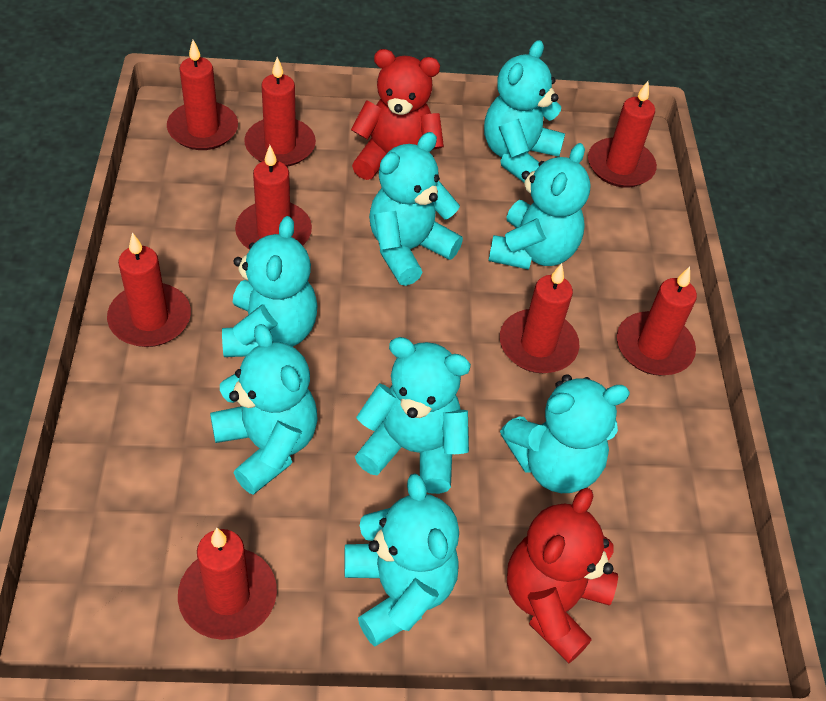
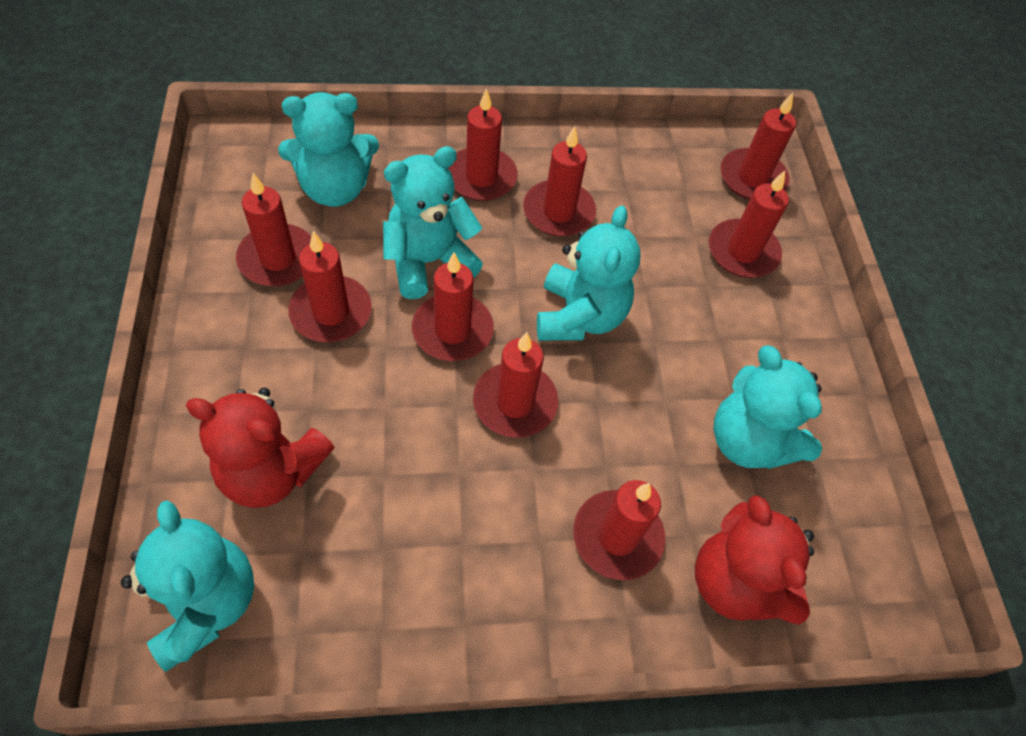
red candle: 8 -> 9
turquoise teddy bear: 8 -> 5

